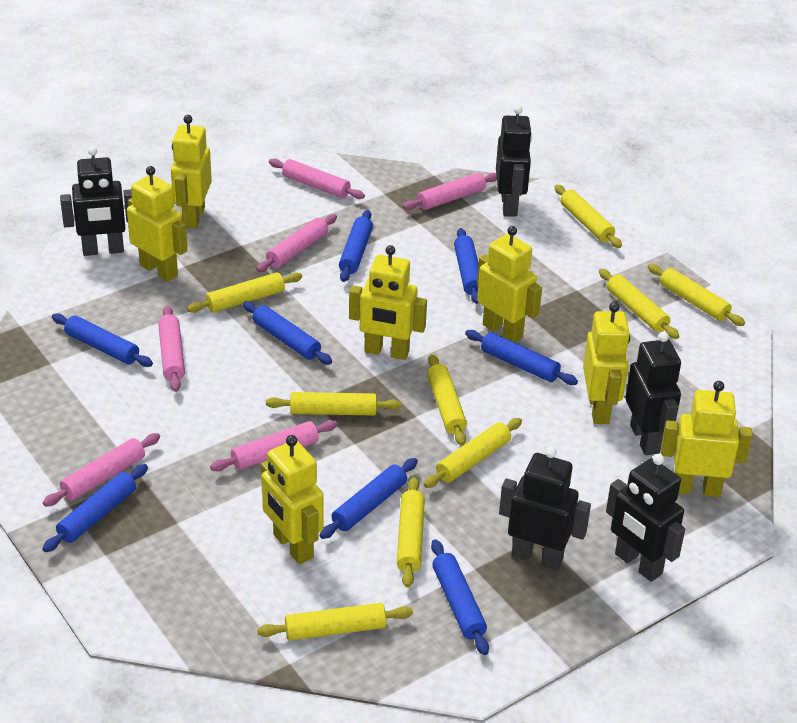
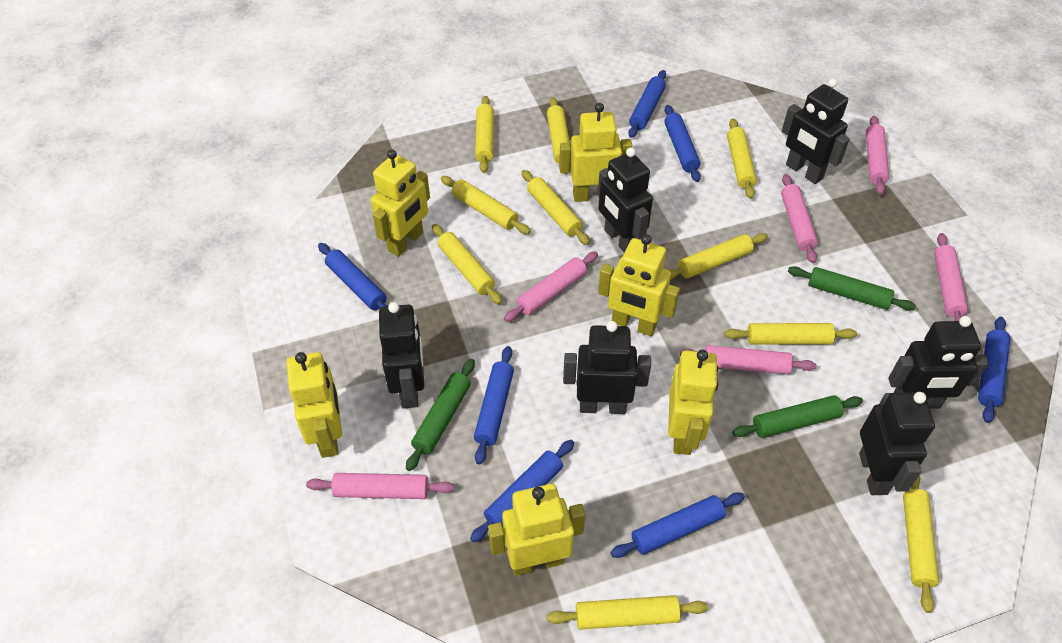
black robot: 5 -> 6
blue rolling pin: 8 -> 7
green rolling pin: 0 -> 3
yellow robot: 7 -> 6
yellow rolling pin: 9 -> 10

